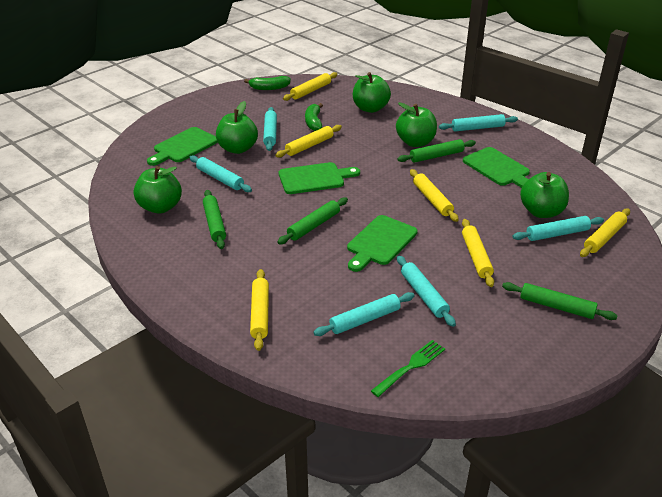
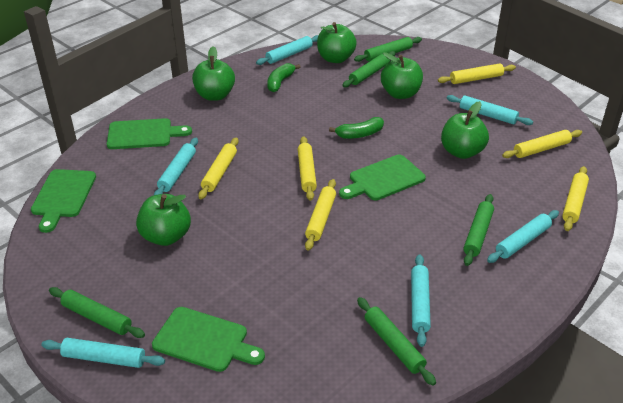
green fork: 1 -> 0
green rolling pin: 4 -> 5

